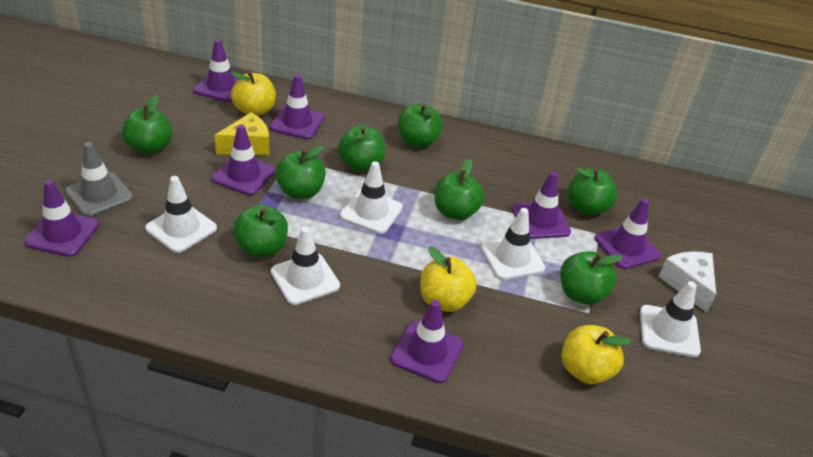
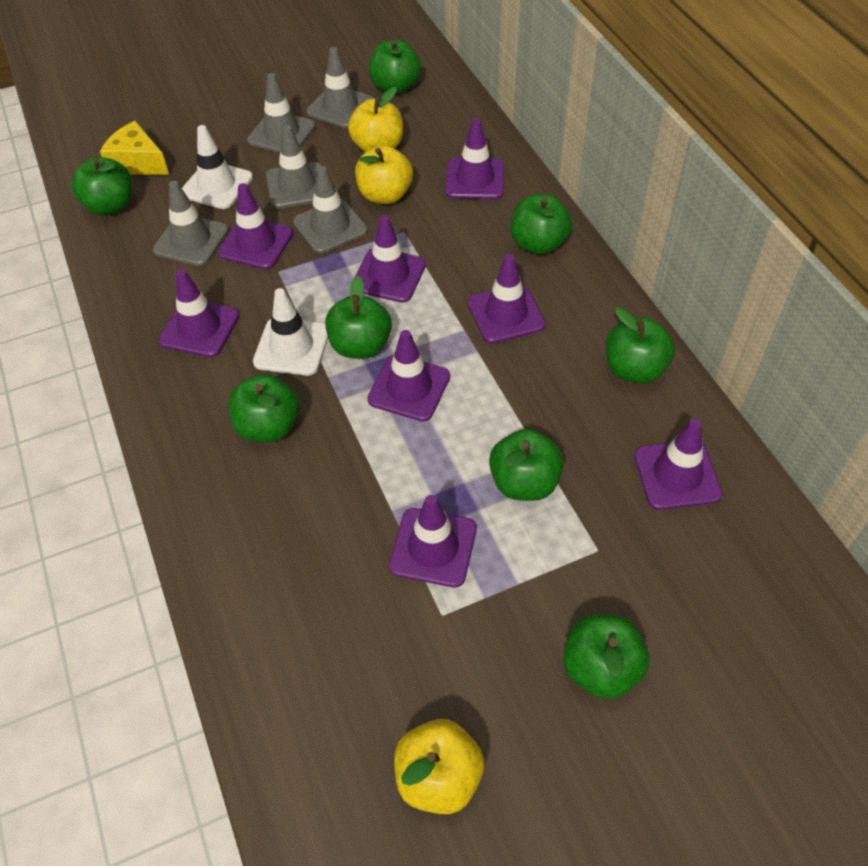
grey traffic cone: 1 -> 5
purple traffic cone: 7 -> 8
white cheese: 1 -> 0
white traffic cone: 5 -> 2

